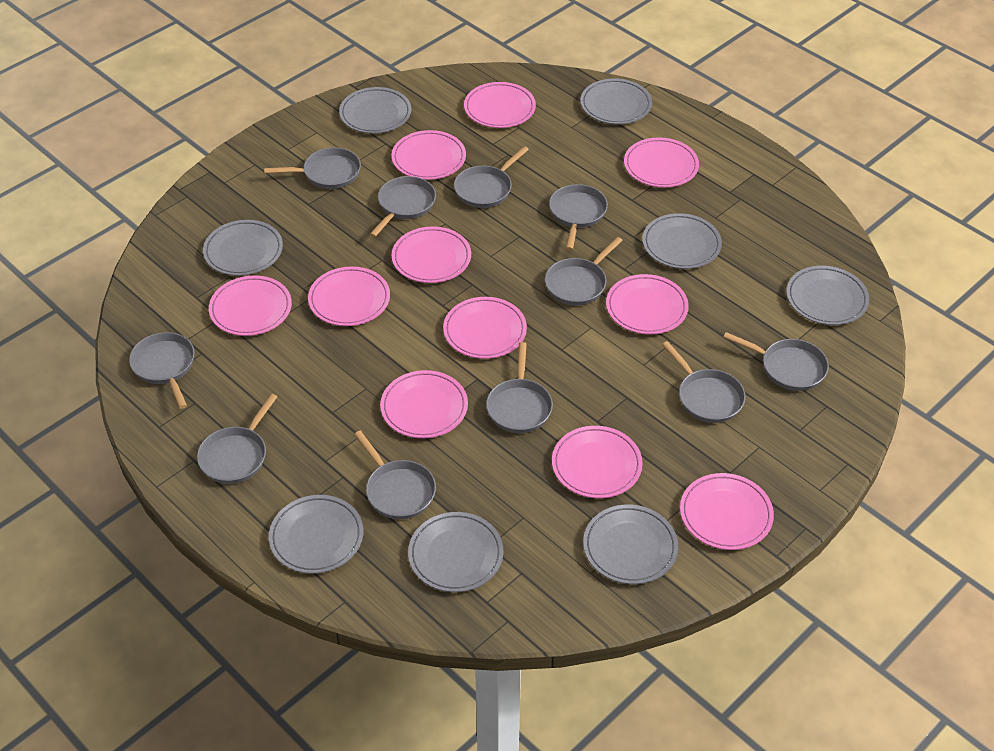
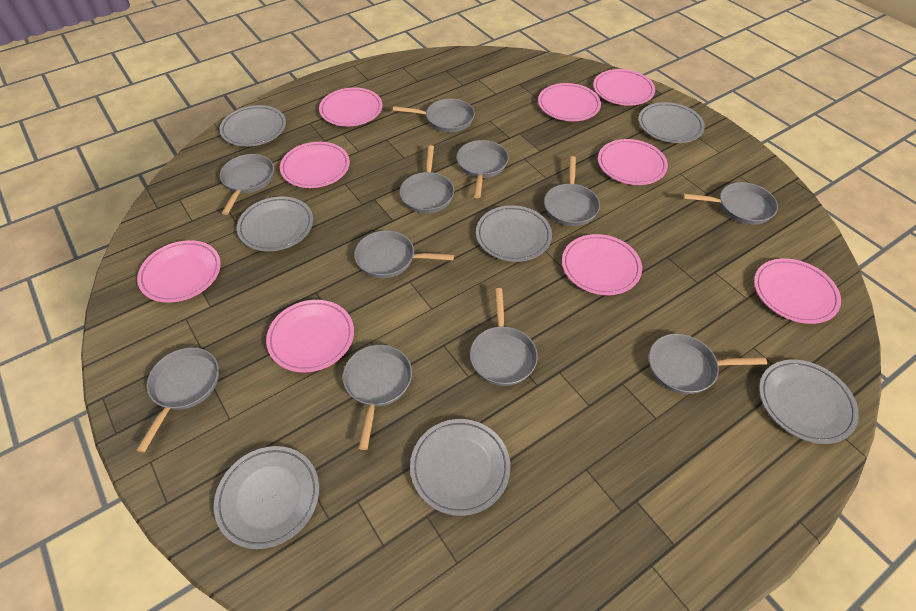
grey plate: 8 -> 7
pink plate: 11 -> 9

